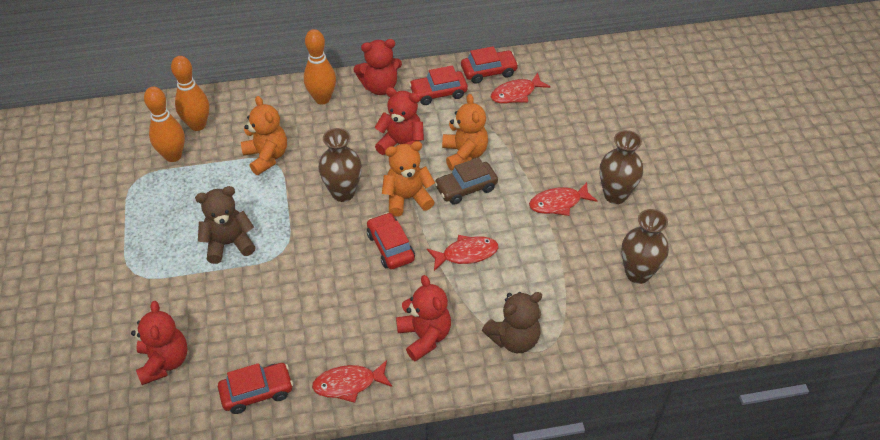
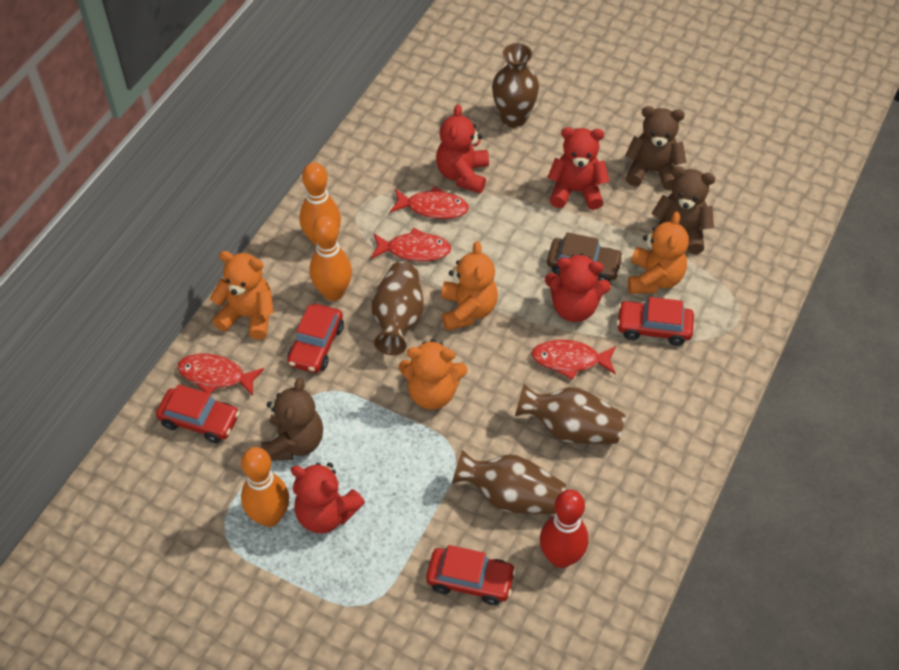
brown teddy bear: 2 -> 3
brown vase: 3 -> 4
orange teddy bear: 3 -> 4
red bowling pin: 0 -> 1

